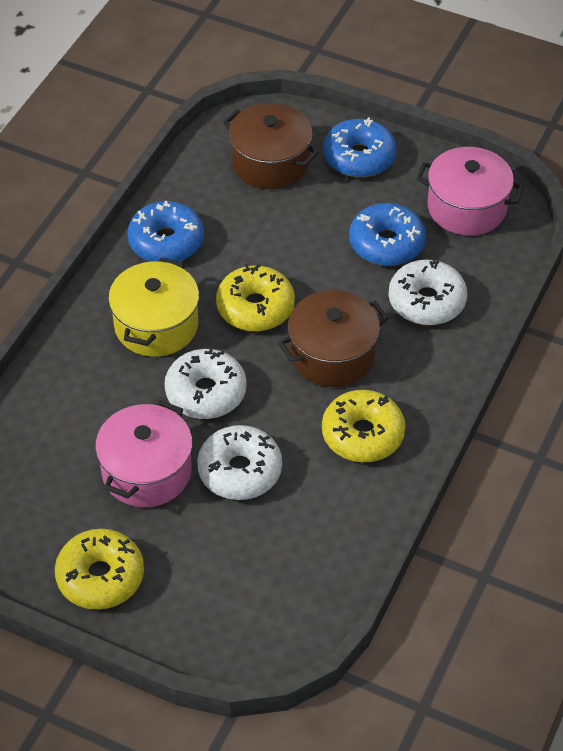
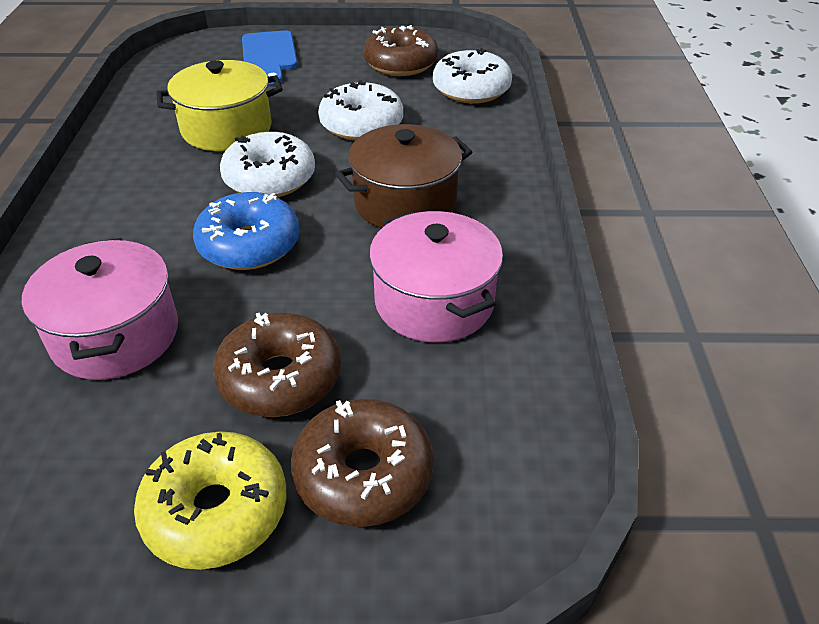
blue cutting board: 0 -> 1
blue donut: 3 -> 1
brown donut: 0 -> 3
brown pot: 2 -> 1
yellow donut: 3 -> 1

